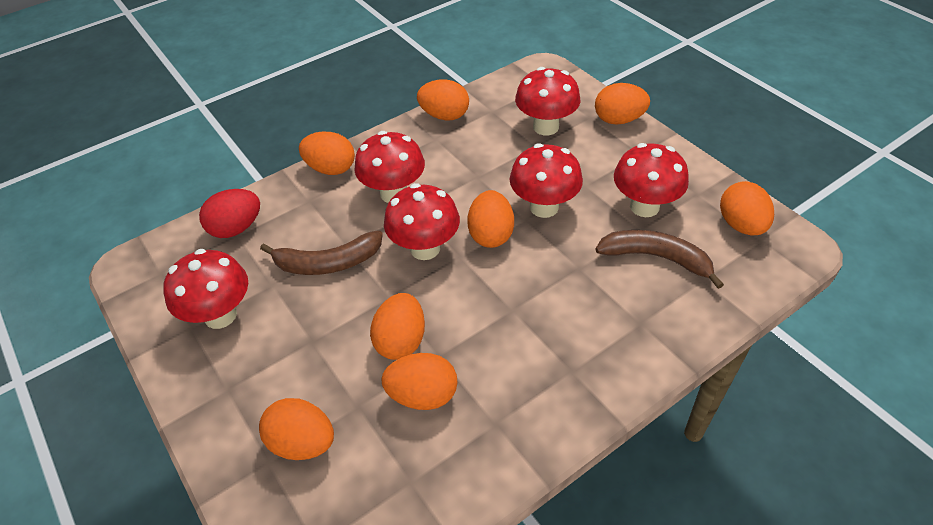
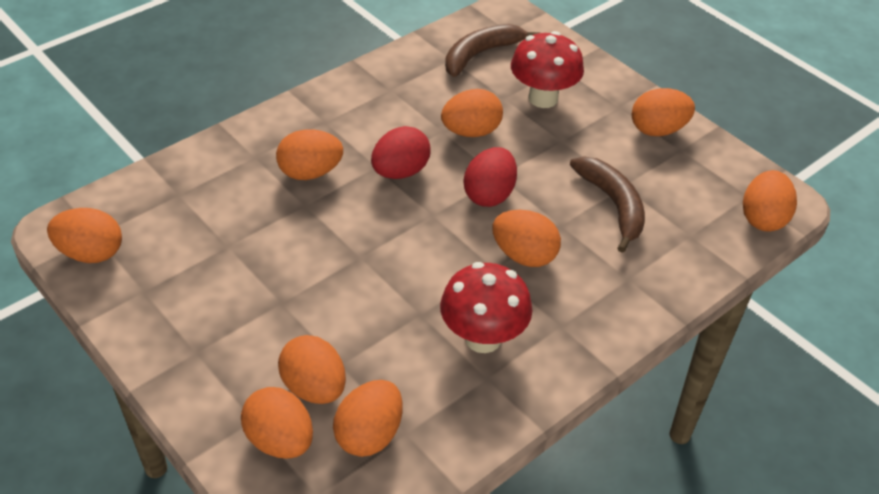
orange egg: 8 -> 9
red egg: 1 -> 2
red mushroom: 6 -> 2

